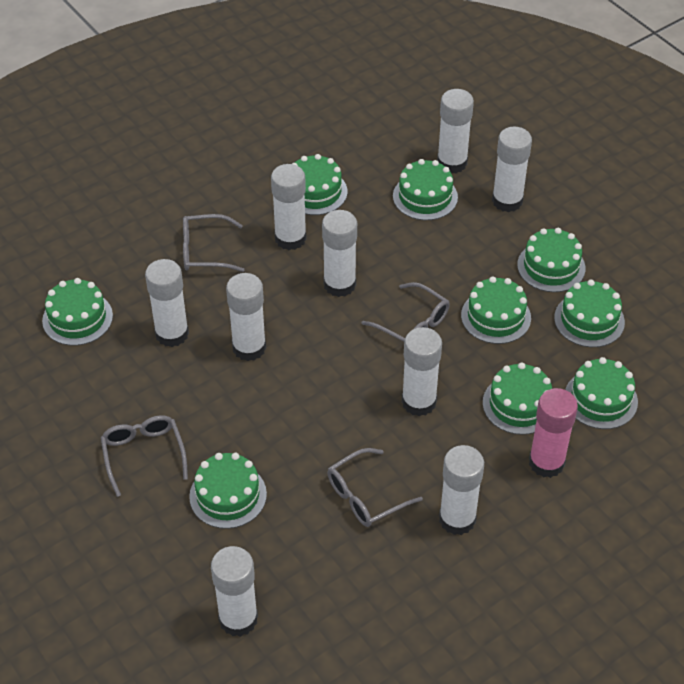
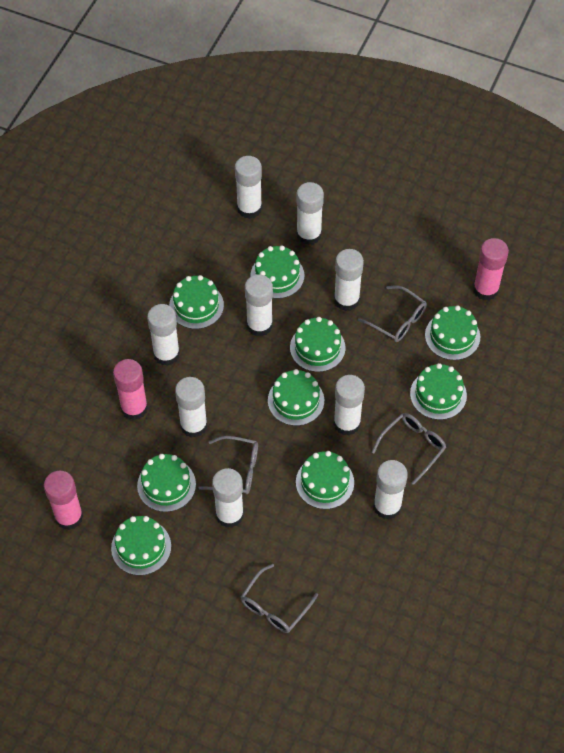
pink glue stick: 1 -> 3

